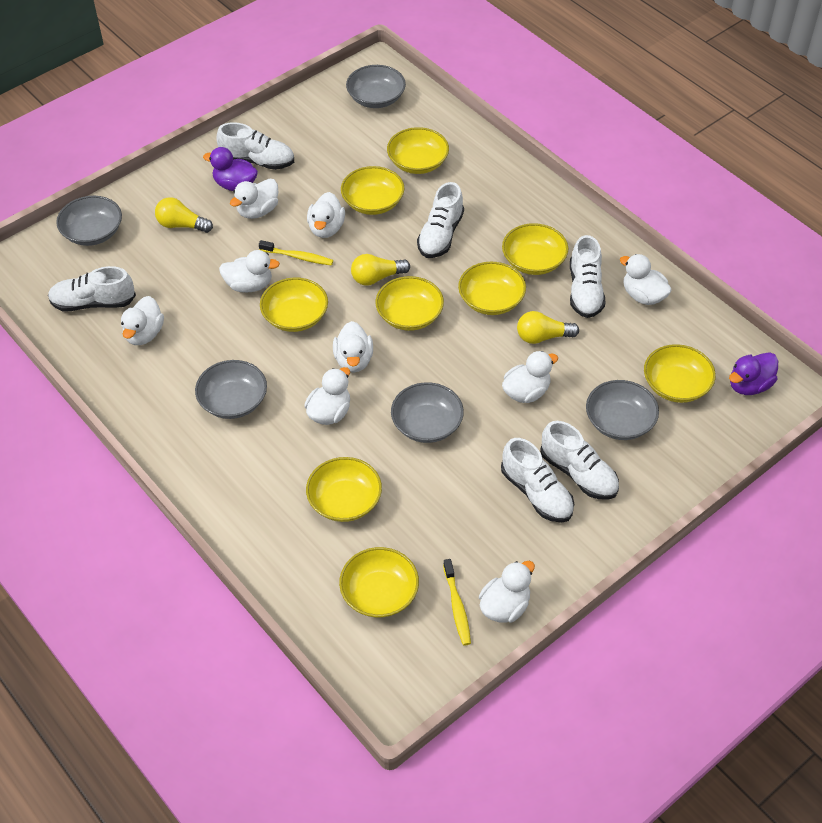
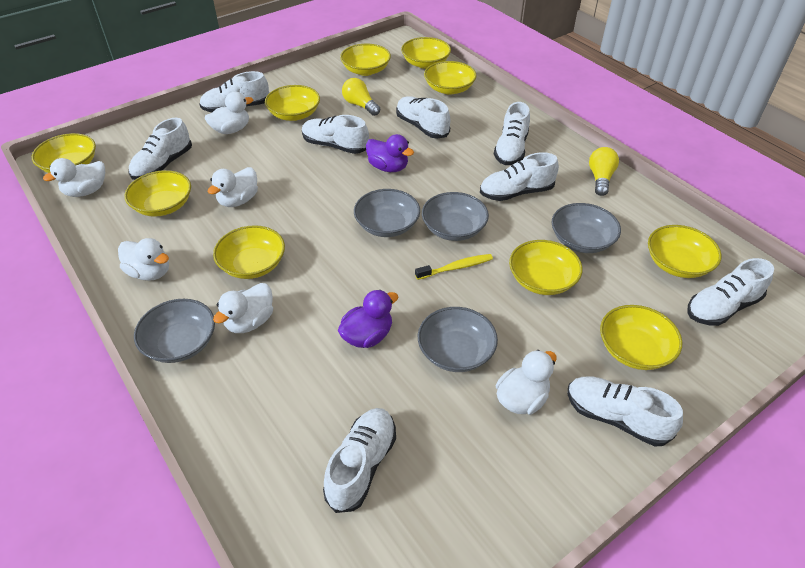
white duck: 9 -> 6
white shoe: 6 -> 9
yellow bowl: 9 -> 10
yellow light bulb: 3 -> 2
yellow toothbrush: 2 -> 1

